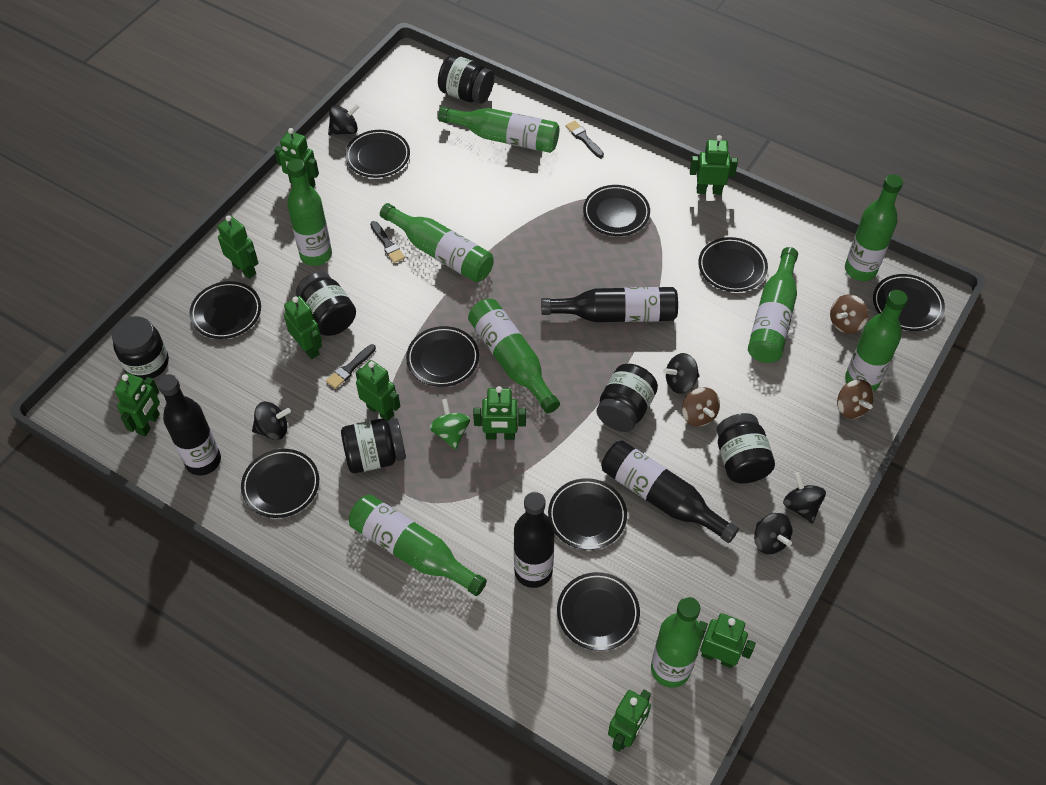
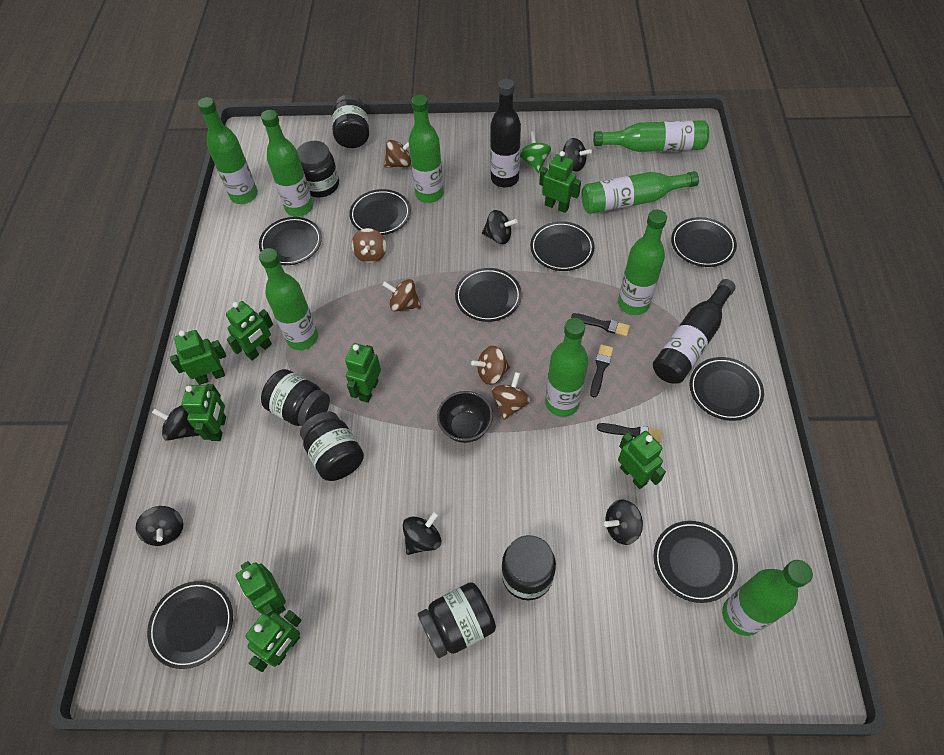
black bottle: 4 -> 2
black bowl: 0 -> 1
black plate: 9 -> 8
black spinning top: 5 -> 6
brown spinning top: 3 -> 5
green robot: 9 -> 8

